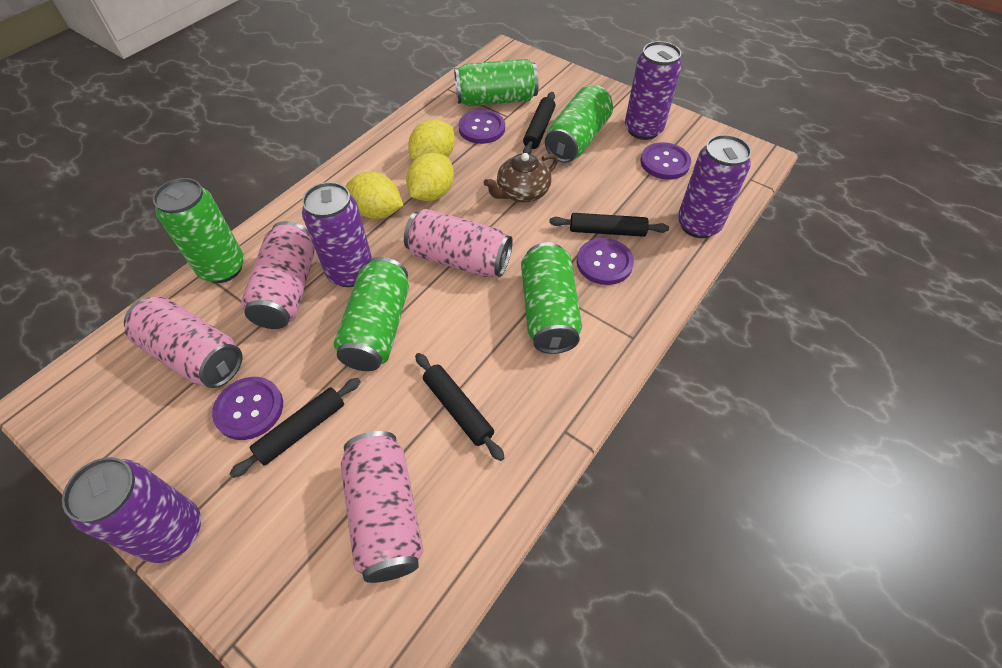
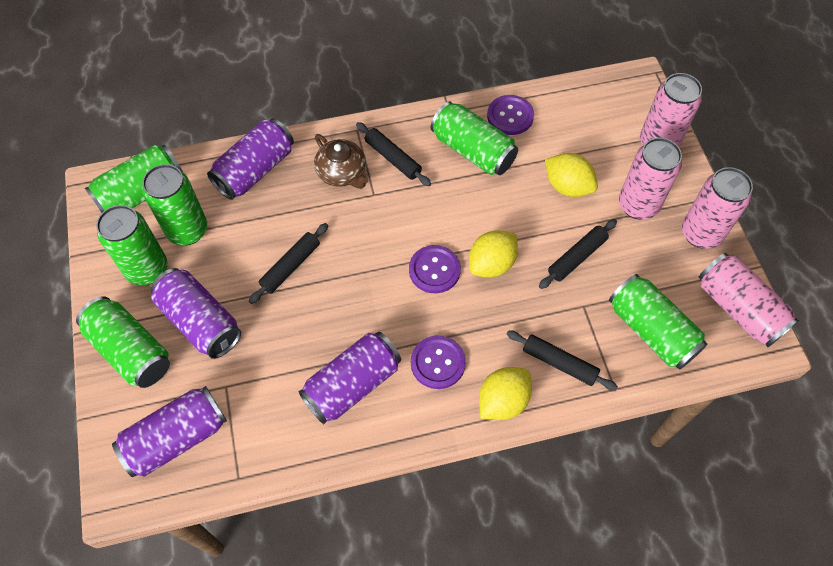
green can: 5 -> 6
purple button: 4 -> 3

